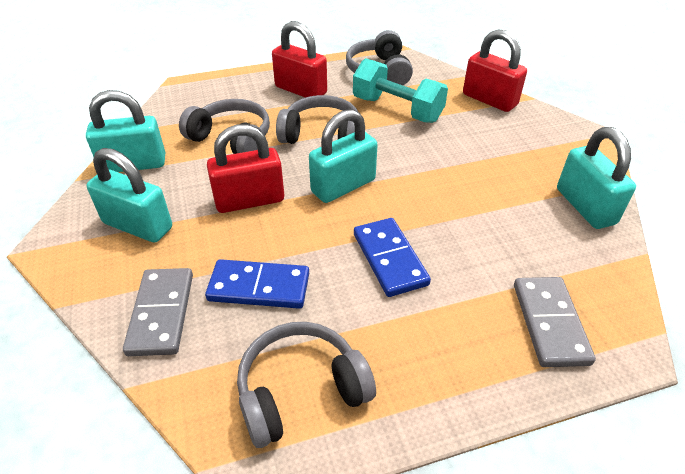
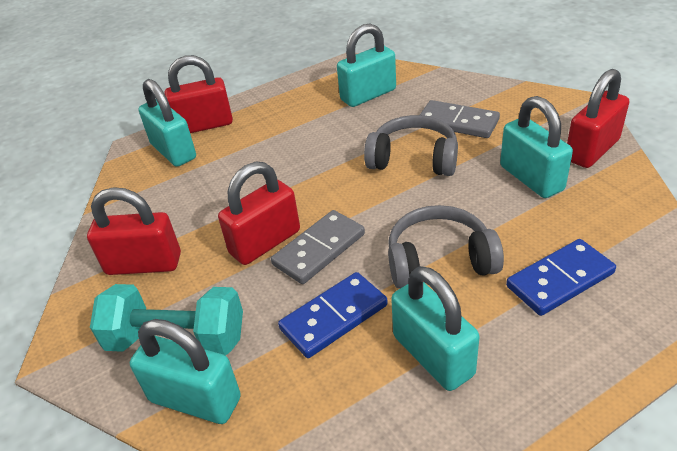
grey headphones: 4 -> 2
red padlock: 3 -> 4
turquoise padlock: 4 -> 5

